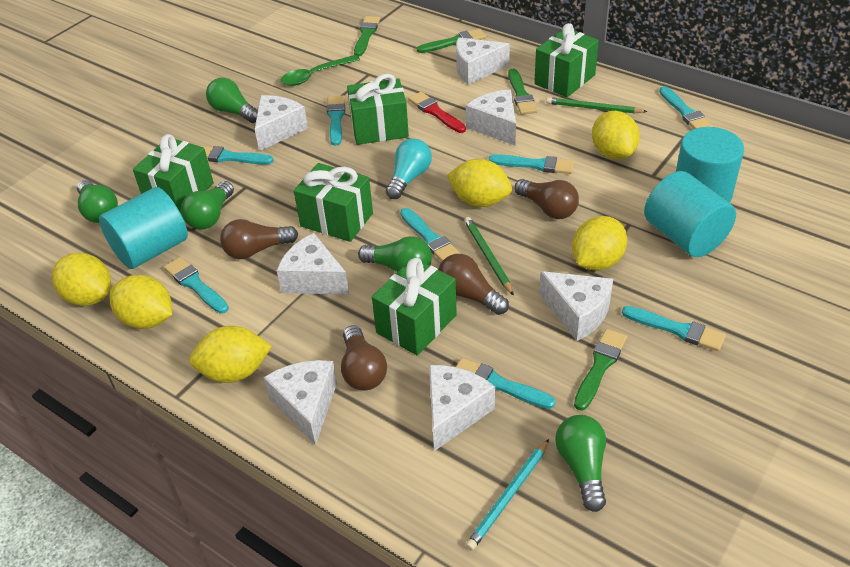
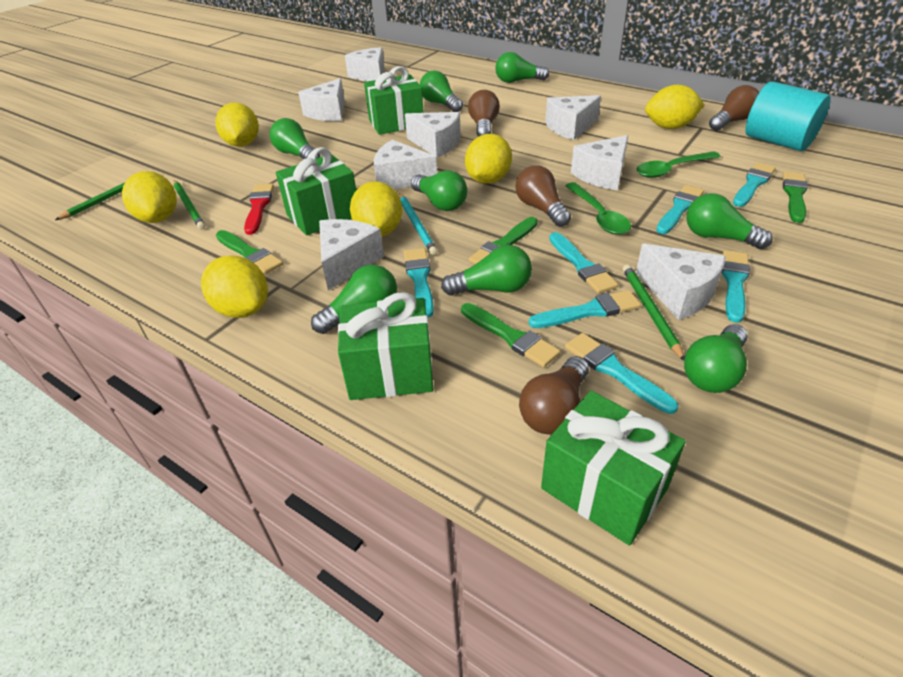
green gift: 5 -> 4
green light bulb: 5 -> 8
green pencil: 2 -> 3
green spoon: 1 -> 2
turquoise brush: 8 -> 7
turquoise cylinder: 3 -> 1
turquoise light bulb: 1 -> 0
white cheese: 7 -> 8

